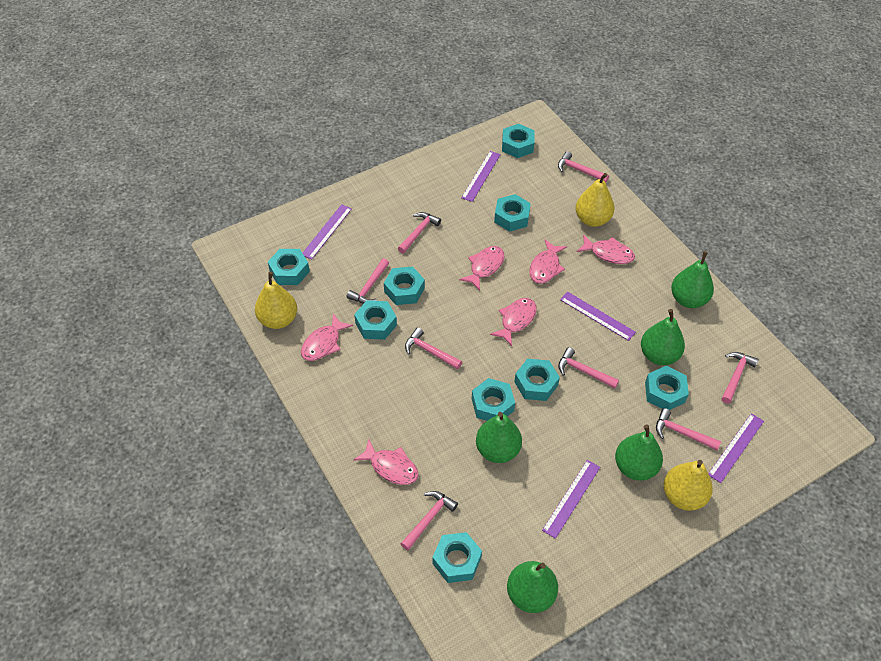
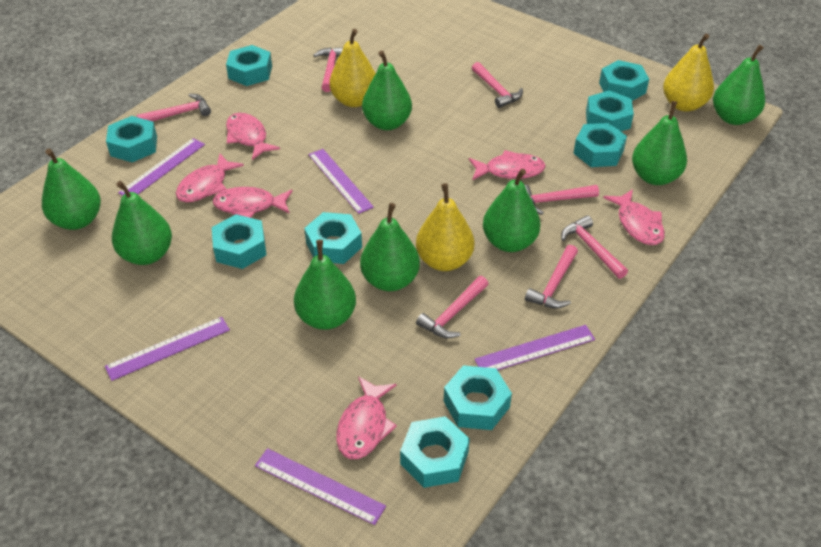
green pear: 5 -> 8
pink hammer: 8 -> 7

